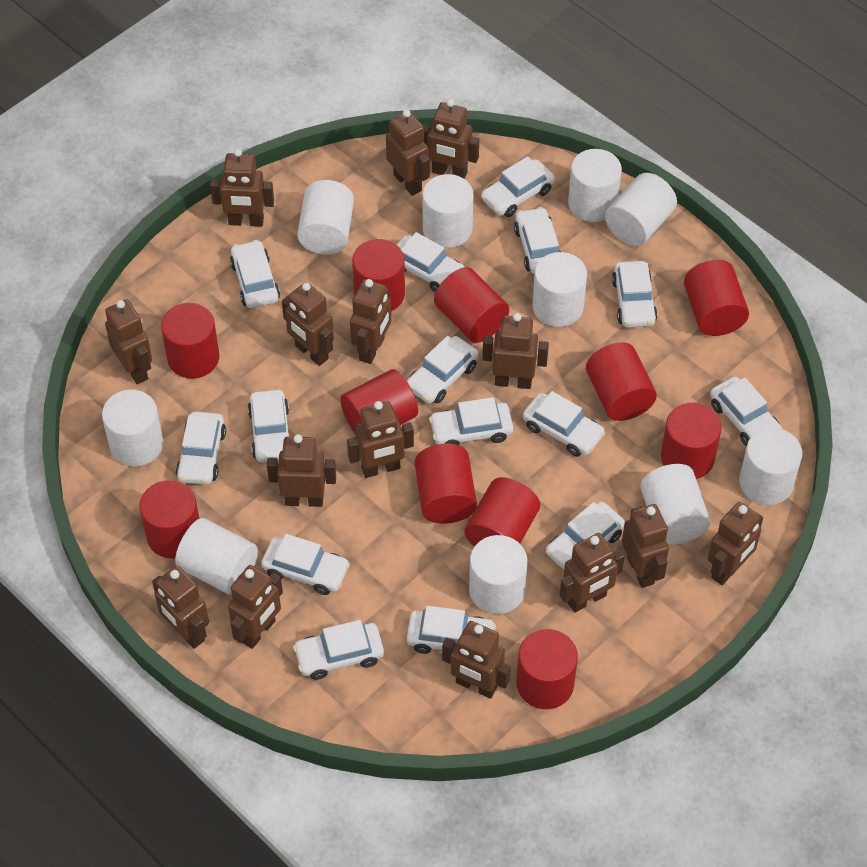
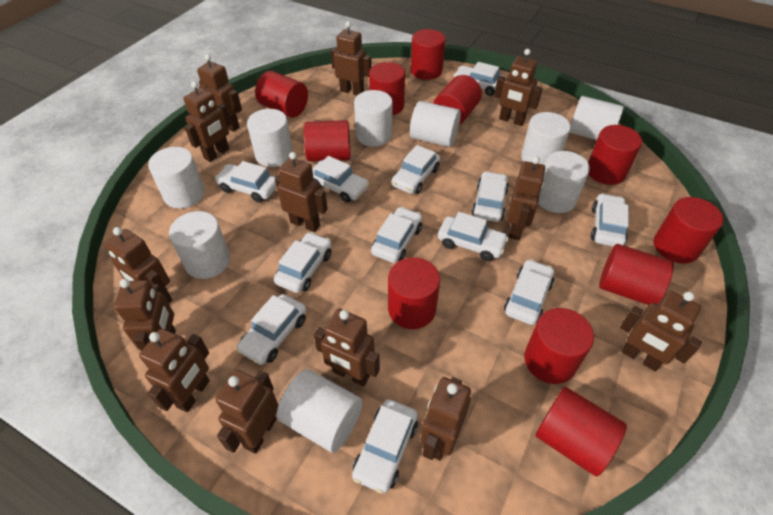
brown robot: 15 -> 13
white car: 15 -> 12
white cylinder: 10 -> 9

